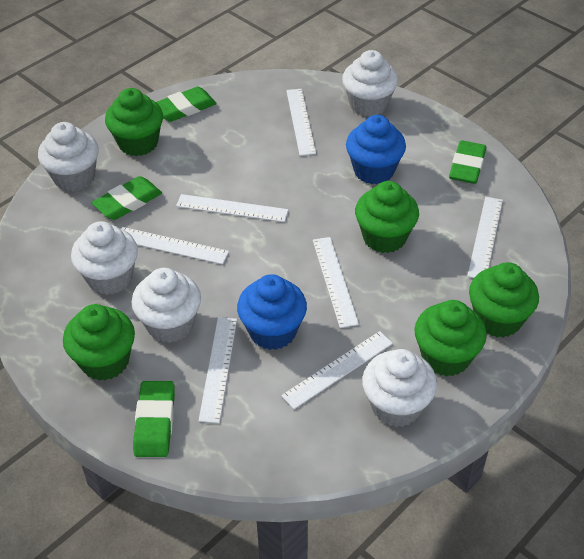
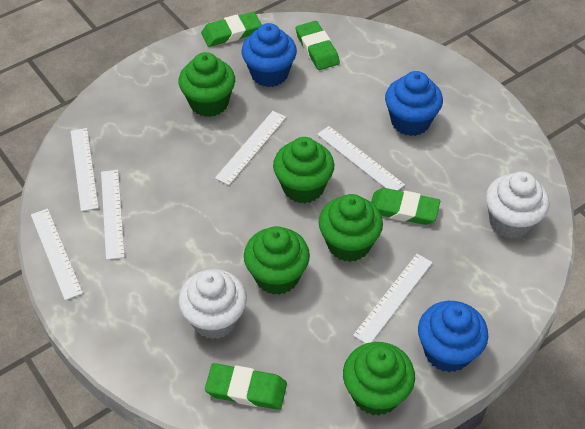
blue cupcake: 2 -> 3
white cupcake: 5 -> 2
white ruler: 7 -> 6

